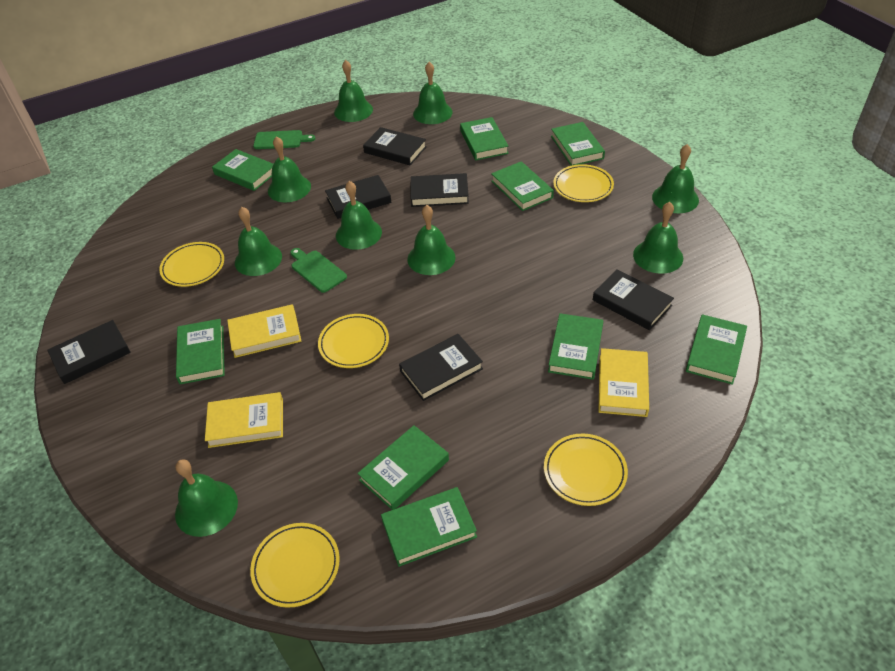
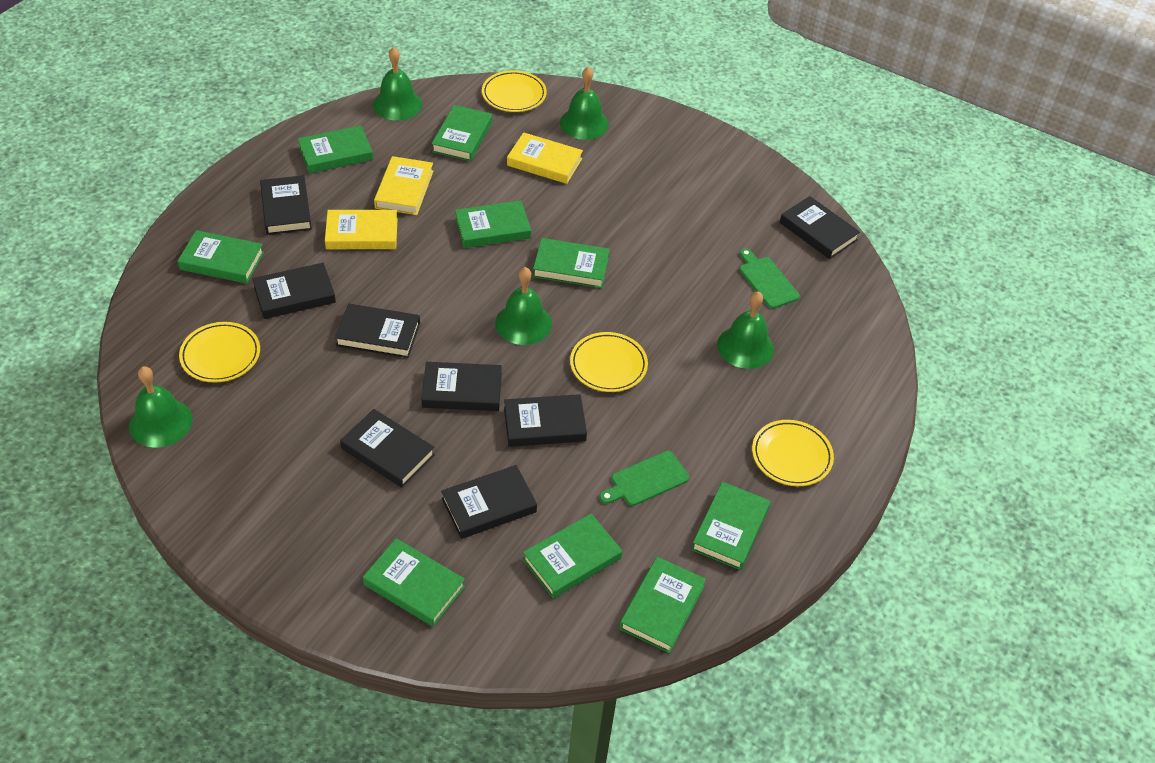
black book: 6 -> 8
green bell: 9 -> 5
yellow plate: 5 -> 4

